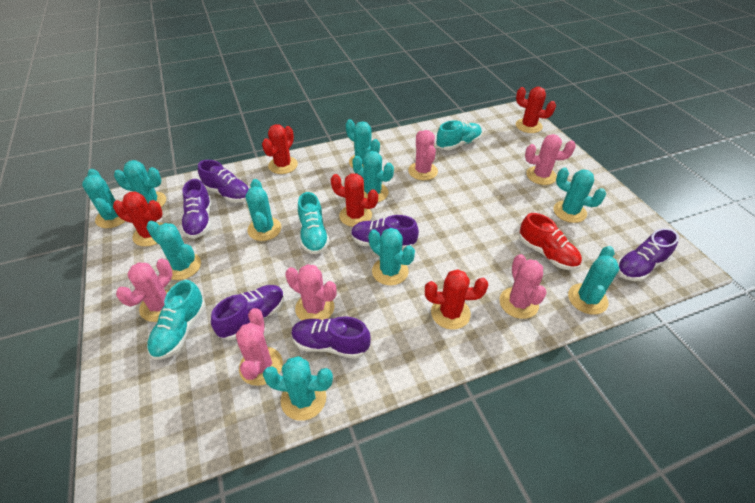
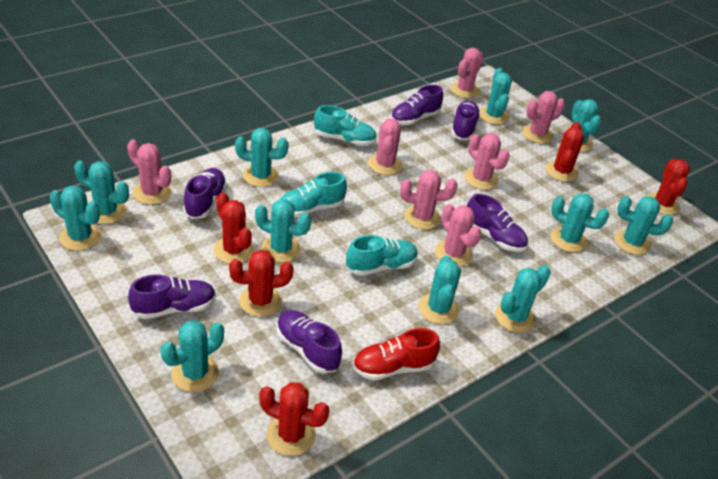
pink cactus: 6 -> 7
turquoise cactus: 10 -> 11

